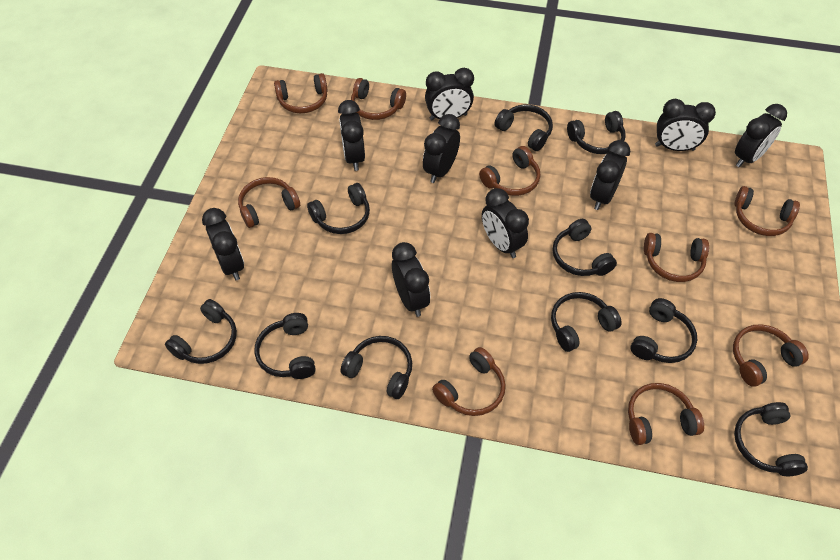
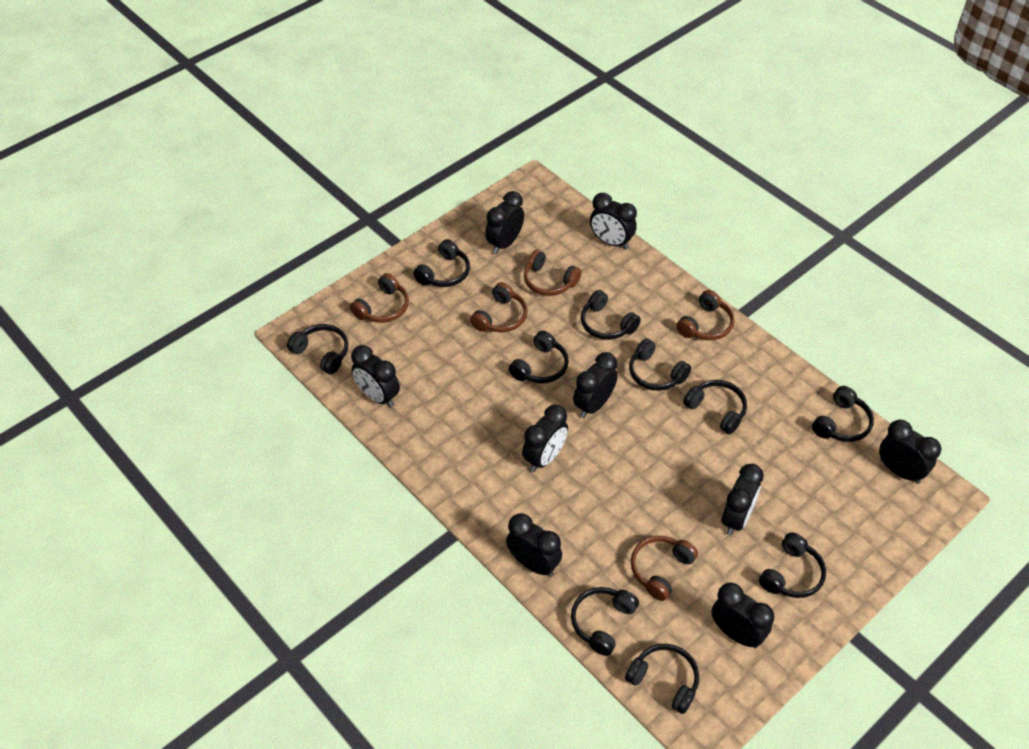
brown headphones: 9 -> 5

